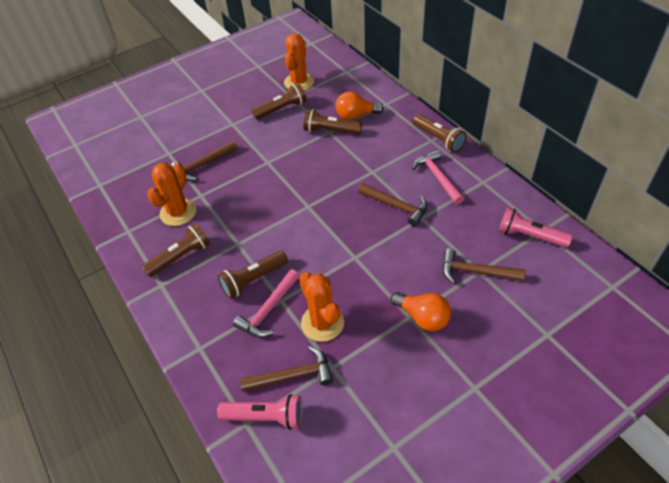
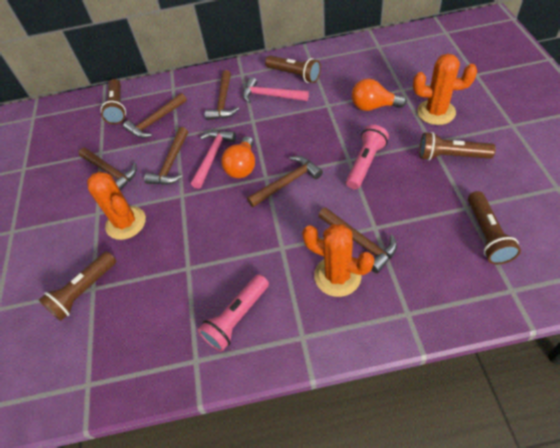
brown hammer: 4 -> 6

